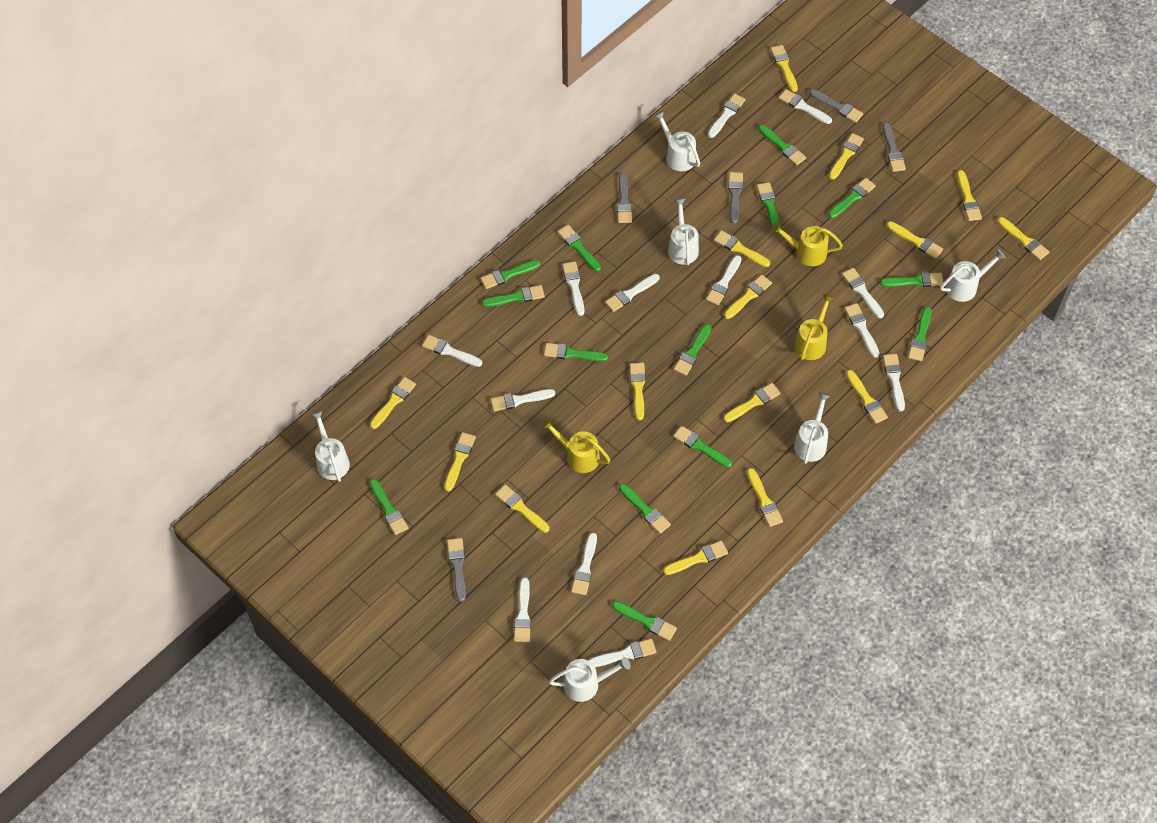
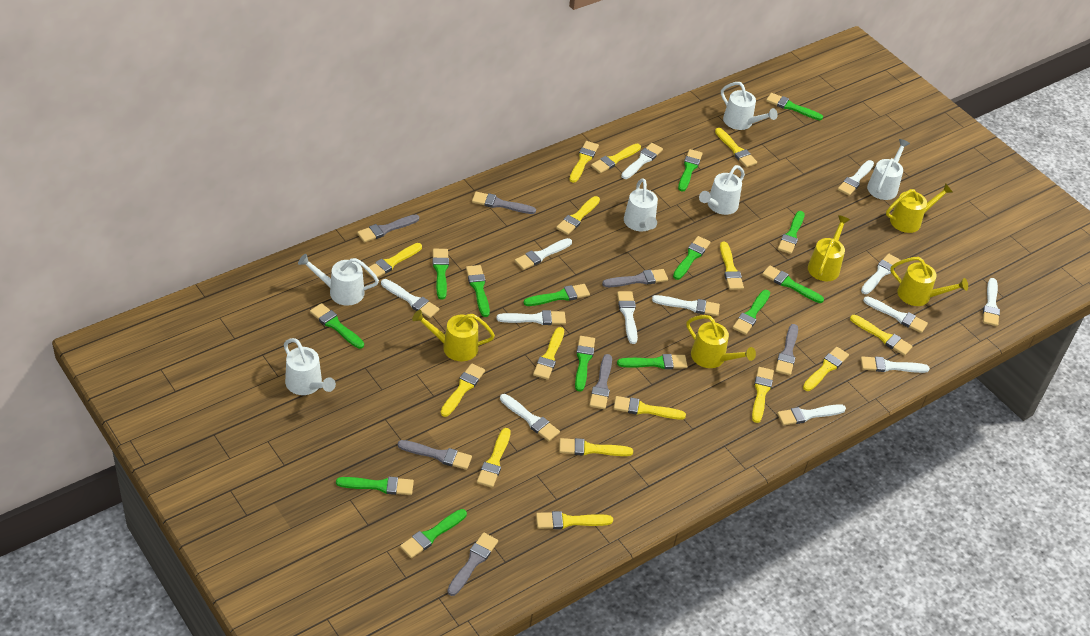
grey brush: 5 -> 7
yellow watering can: 3 -> 5

